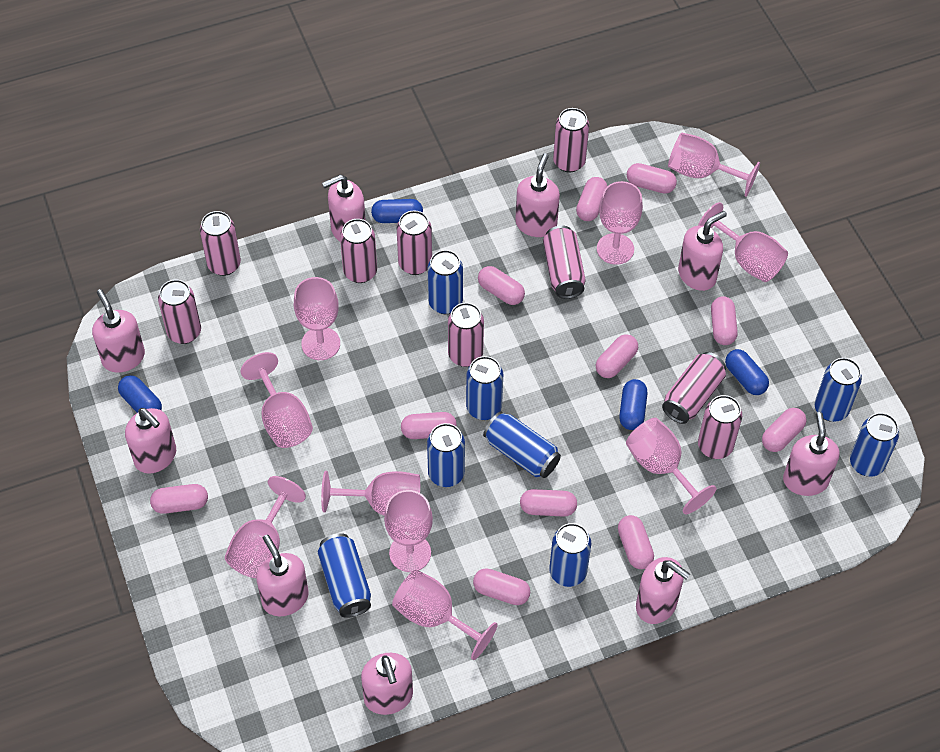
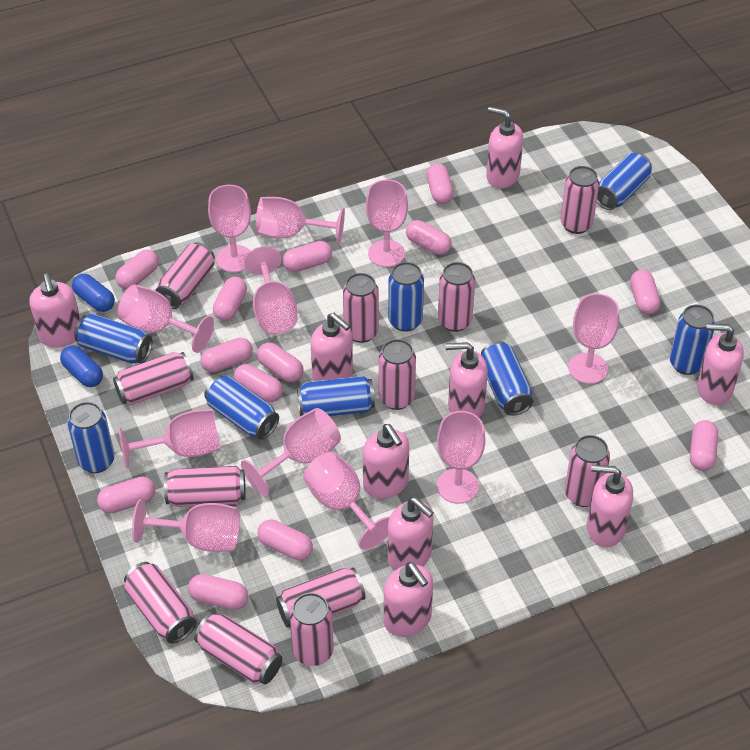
blue capsule: 4 -> 2
pink can: 9 -> 12
pink capsule: 11 -> 13
pink goblet: 10 -> 11

